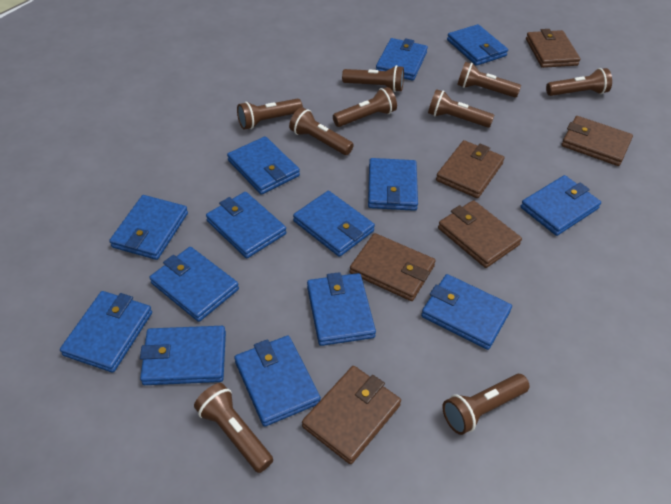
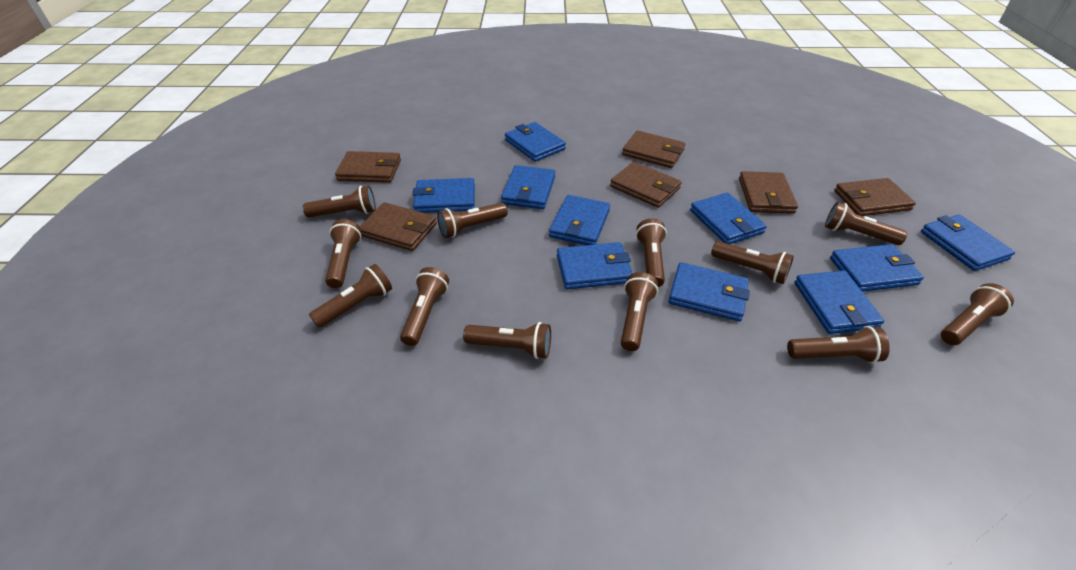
blue wallet: 14 -> 10
brown flashlight: 9 -> 12

